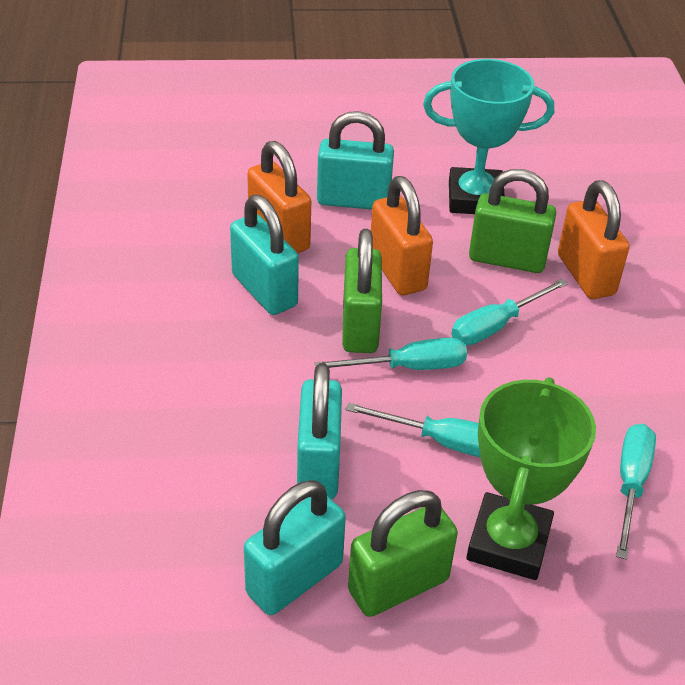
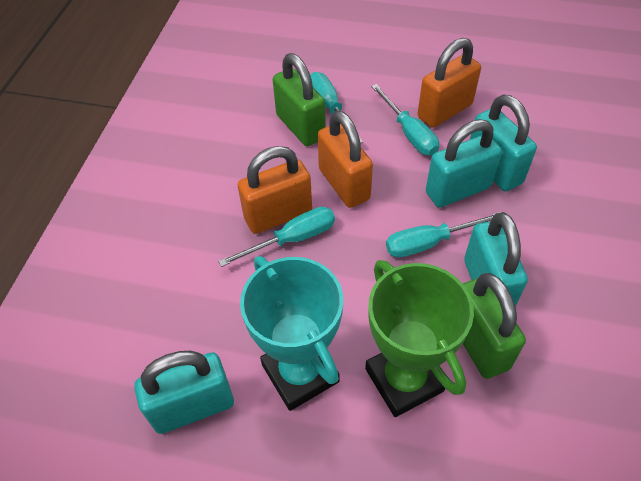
green padlock: 3 -> 2

